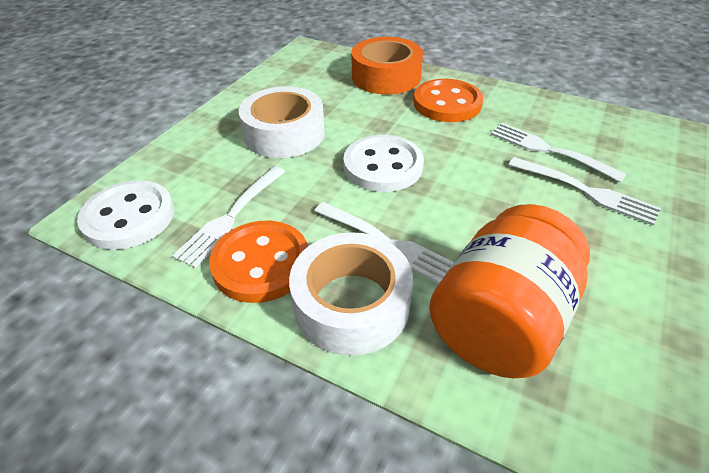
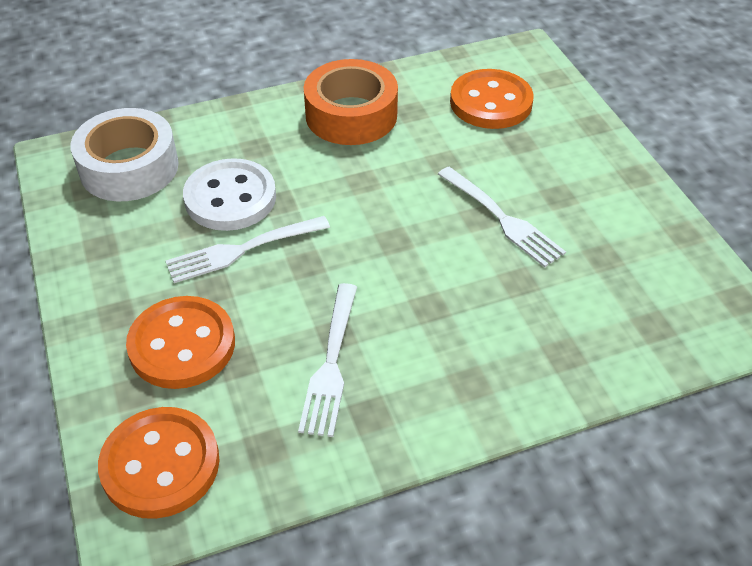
orange button: 2 -> 3
orange jar: 1 -> 0
white button: 2 -> 1
white fork: 4 -> 3
white tape: 2 -> 1

